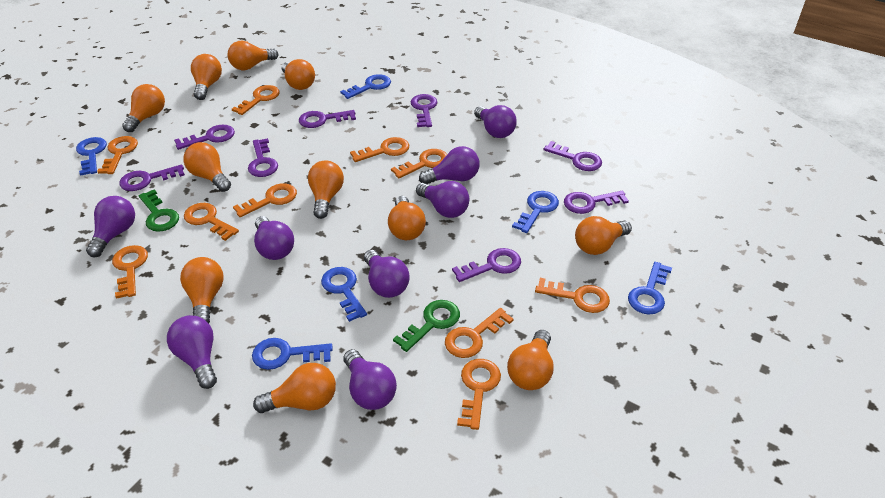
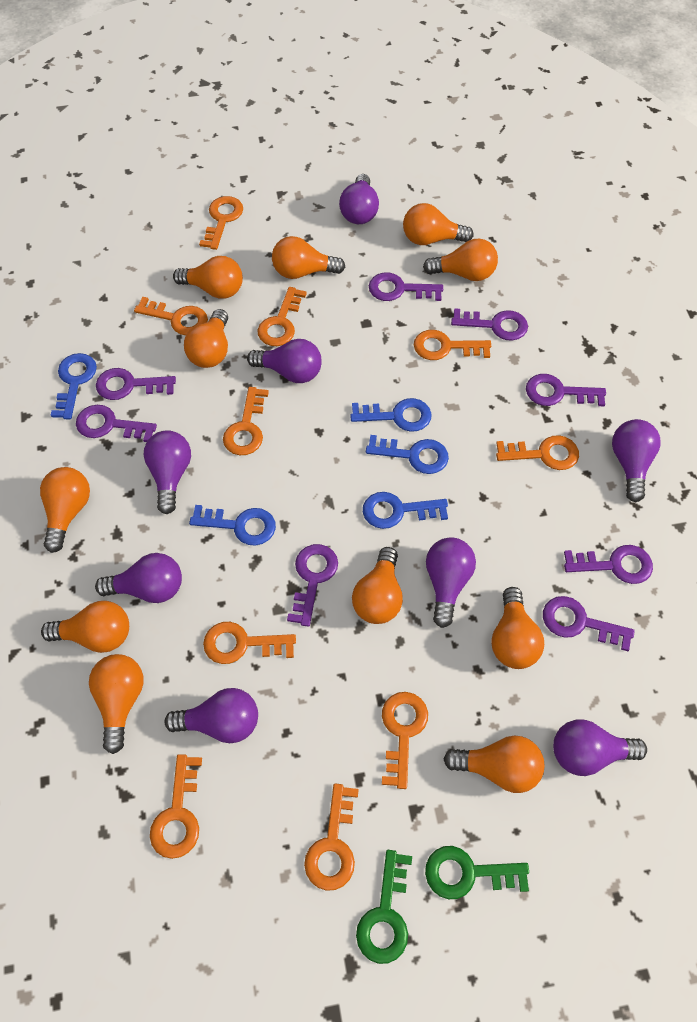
blue key: 6 -> 5

